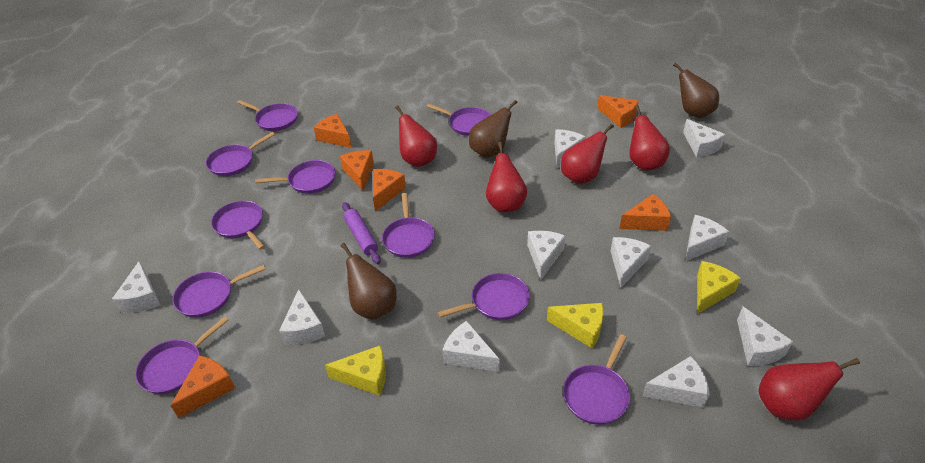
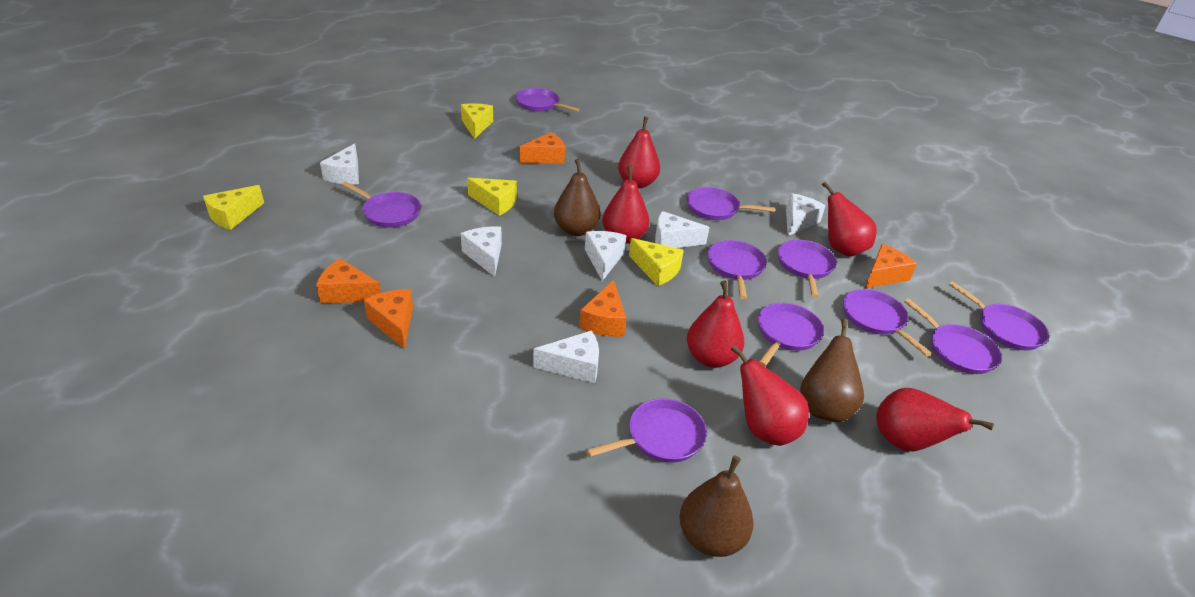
orange cheese: 6 -> 5
purple rolling pin: 1 -> 0
red pear: 5 -> 6
white cheese: 10 -> 6
yellow cheese: 3 -> 4

